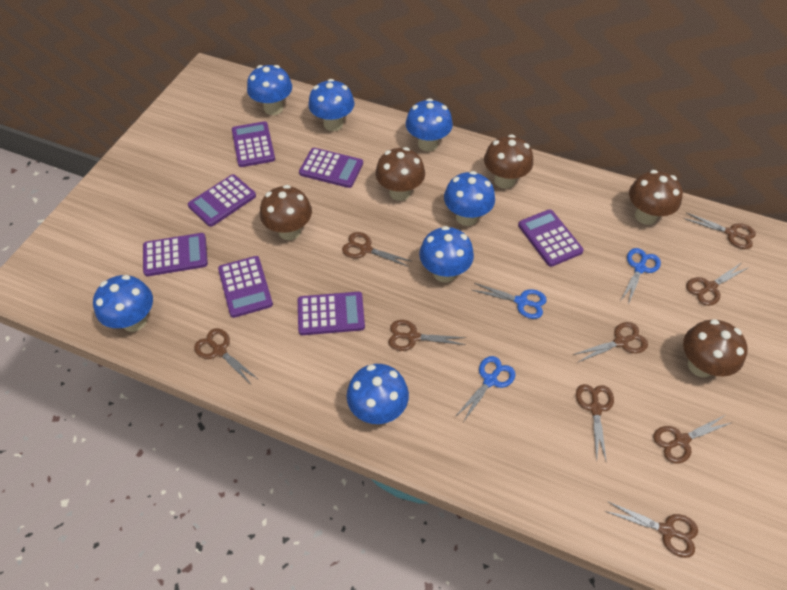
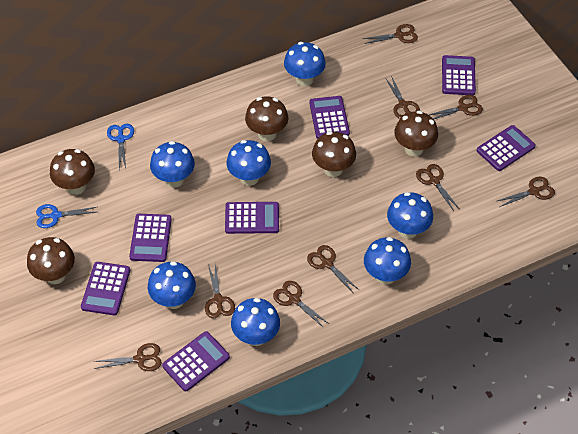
blue scissors: 3 -> 2

